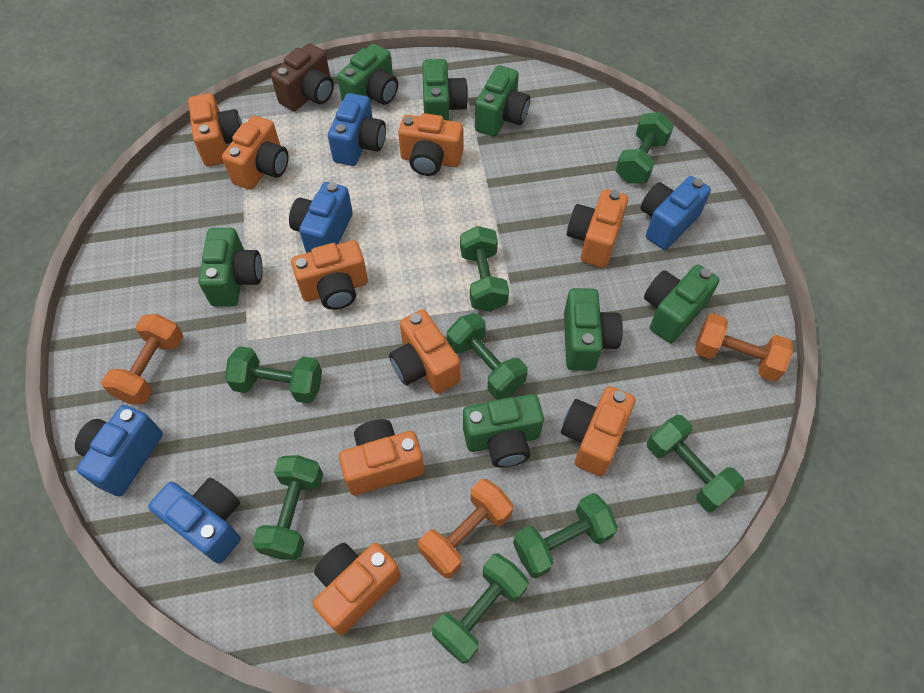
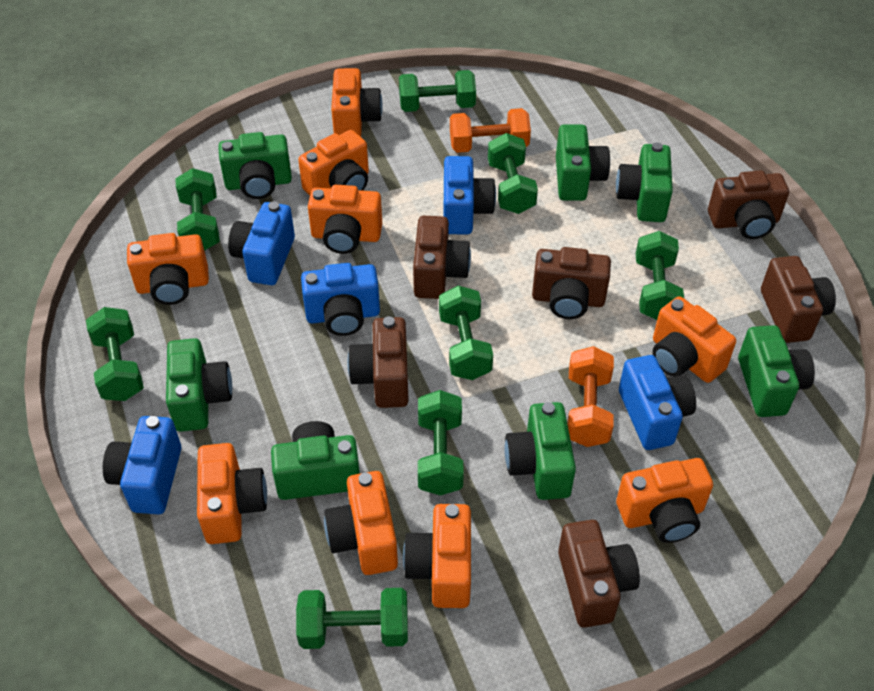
brown camera: 1 -> 6
orange dumbbell: 3 -> 2

